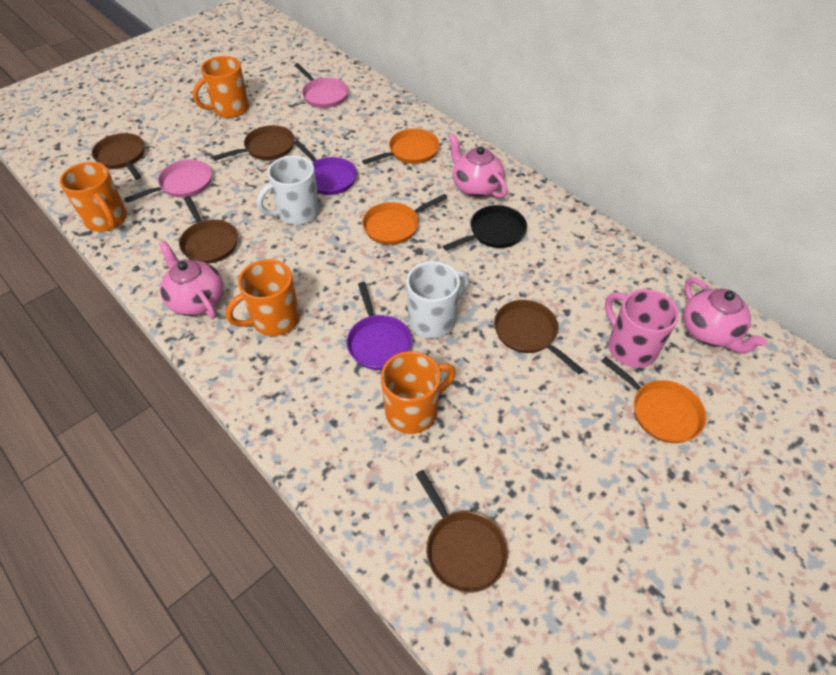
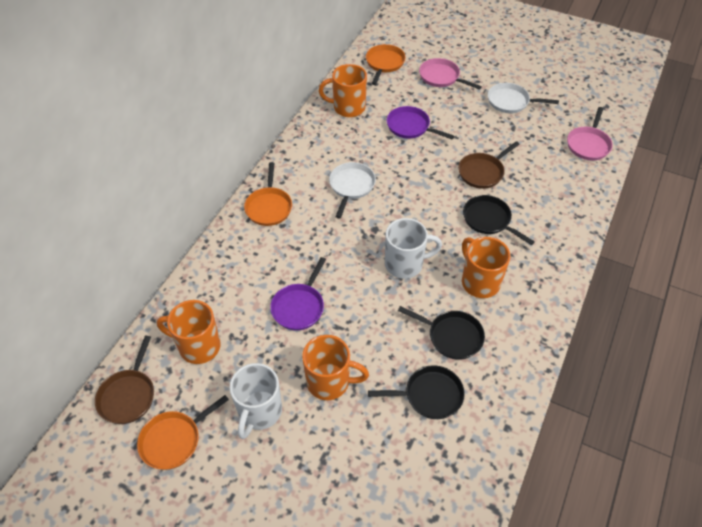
black pan: 1 -> 3
brown pan: 5 -> 2
pink mug: 1 -> 0
pink teapot: 3 -> 0
white pan: 0 -> 2

